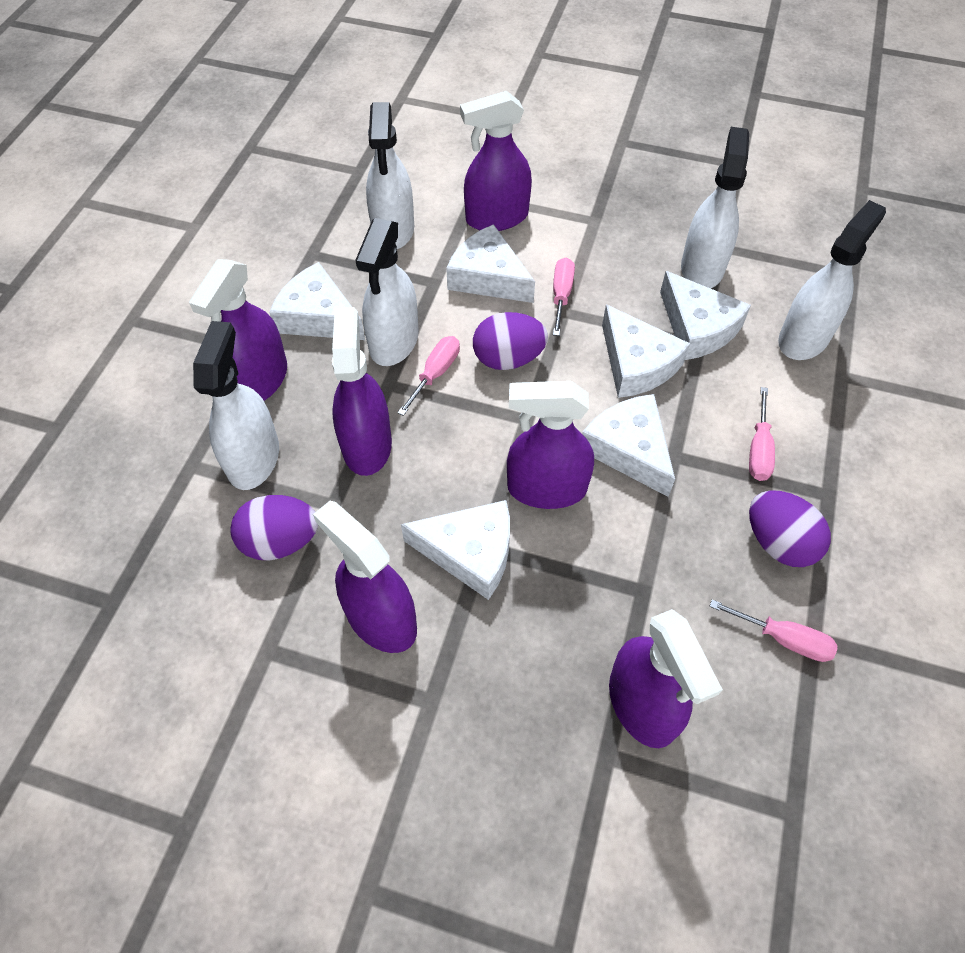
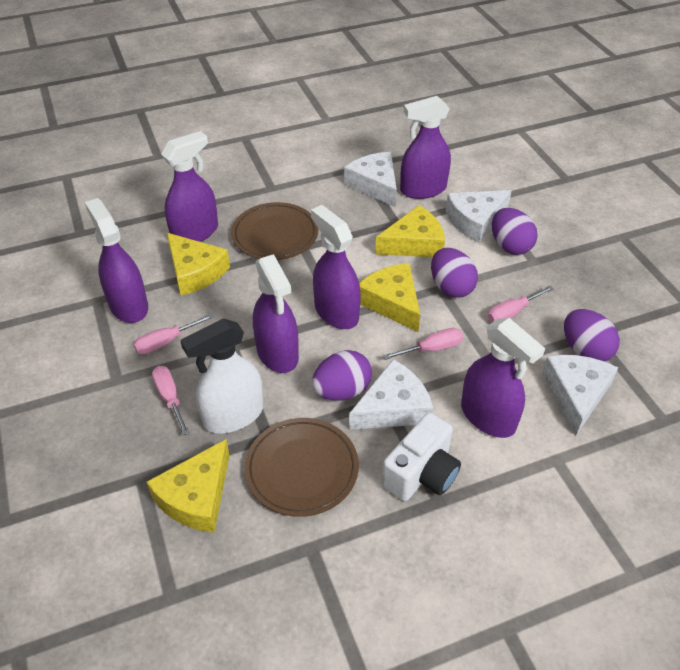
brown plate: 0 -> 2
purple egg: 3 -> 4
white camera: 0 -> 1
white cheese: 6 -> 4
white spray bottle: 5 -> 1
yellow cheese: 0 -> 4

